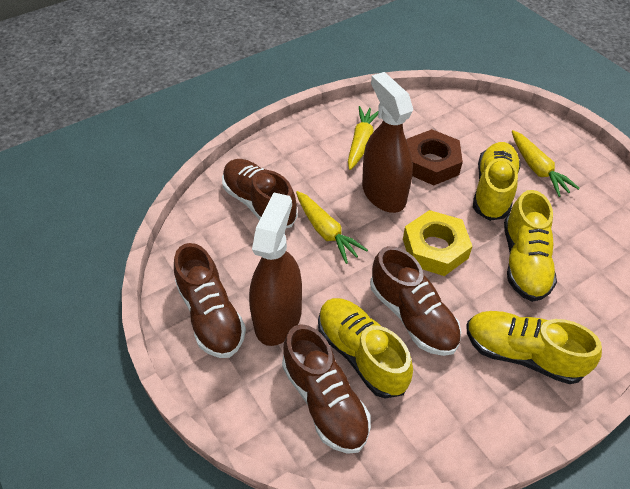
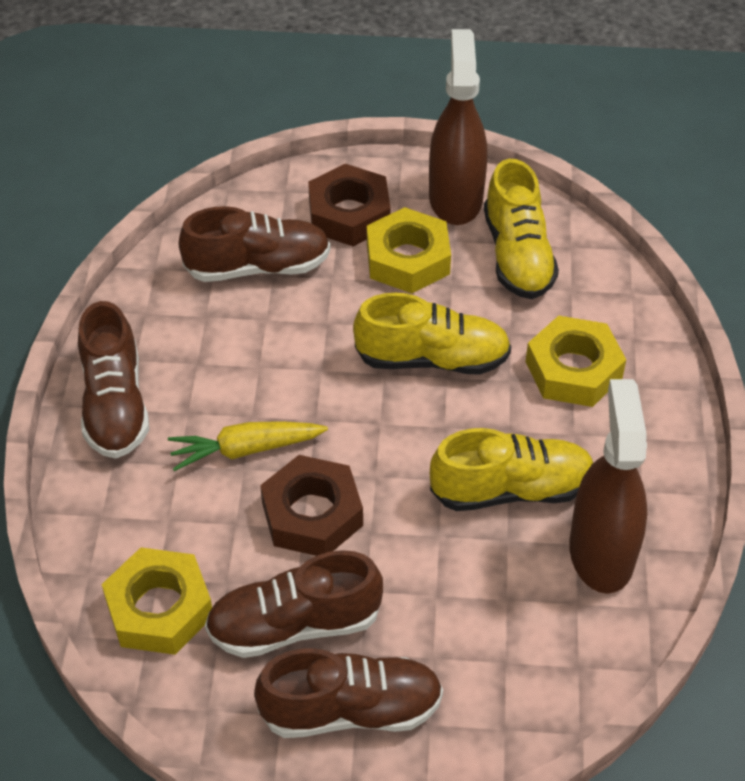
brown nut: 1 -> 2
yellow carrot: 3 -> 1
yellow nut: 1 -> 3
yellow shoe: 4 -> 3

